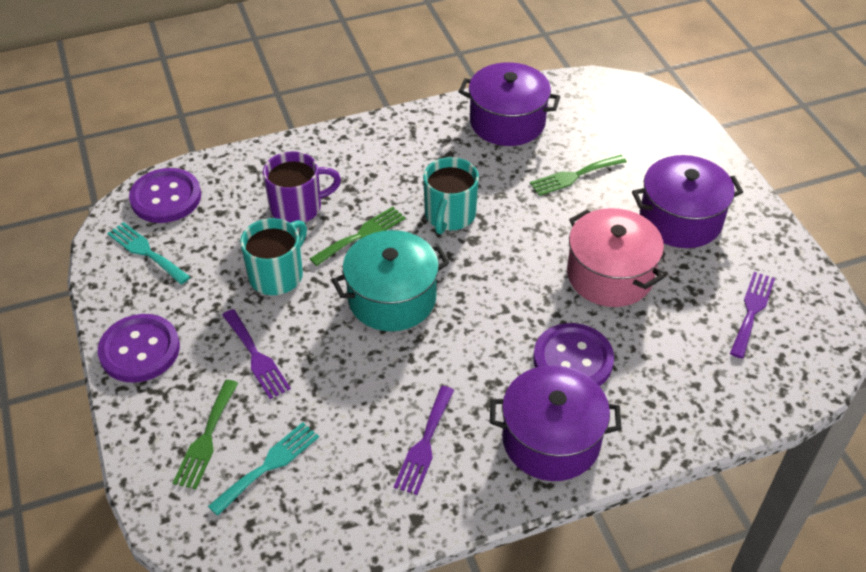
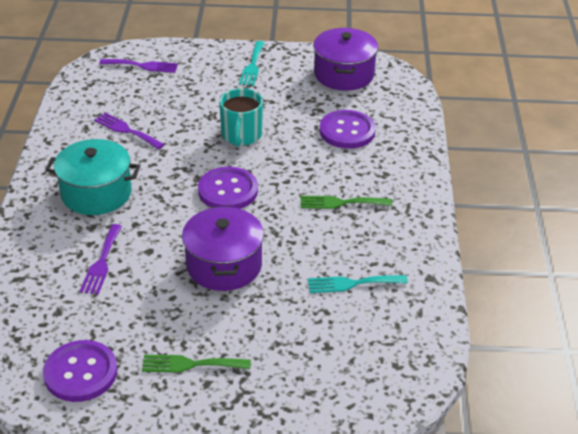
green fork: 3 -> 2
pink pot: 1 -> 0
purple mug: 1 -> 0
purple pot: 3 -> 2
turquoise mug: 2 -> 1

